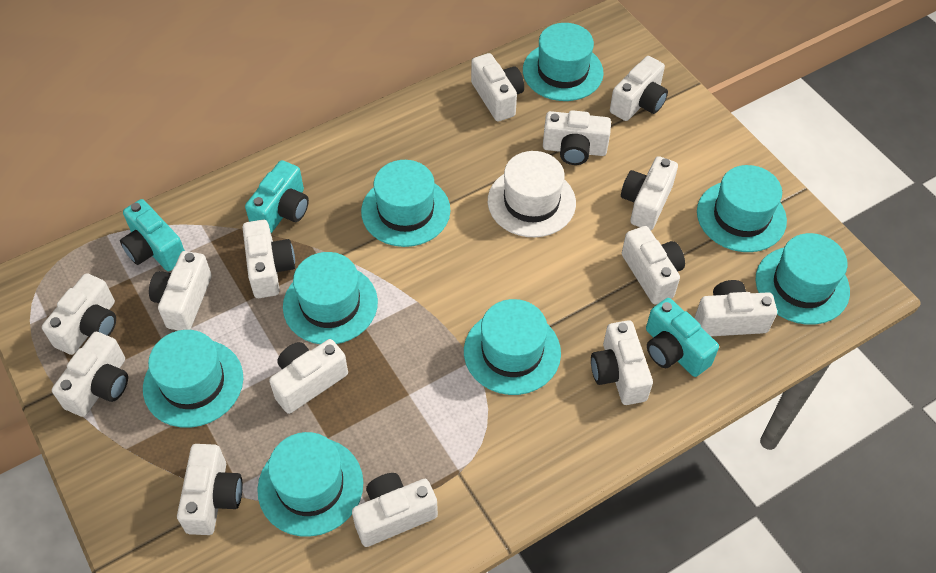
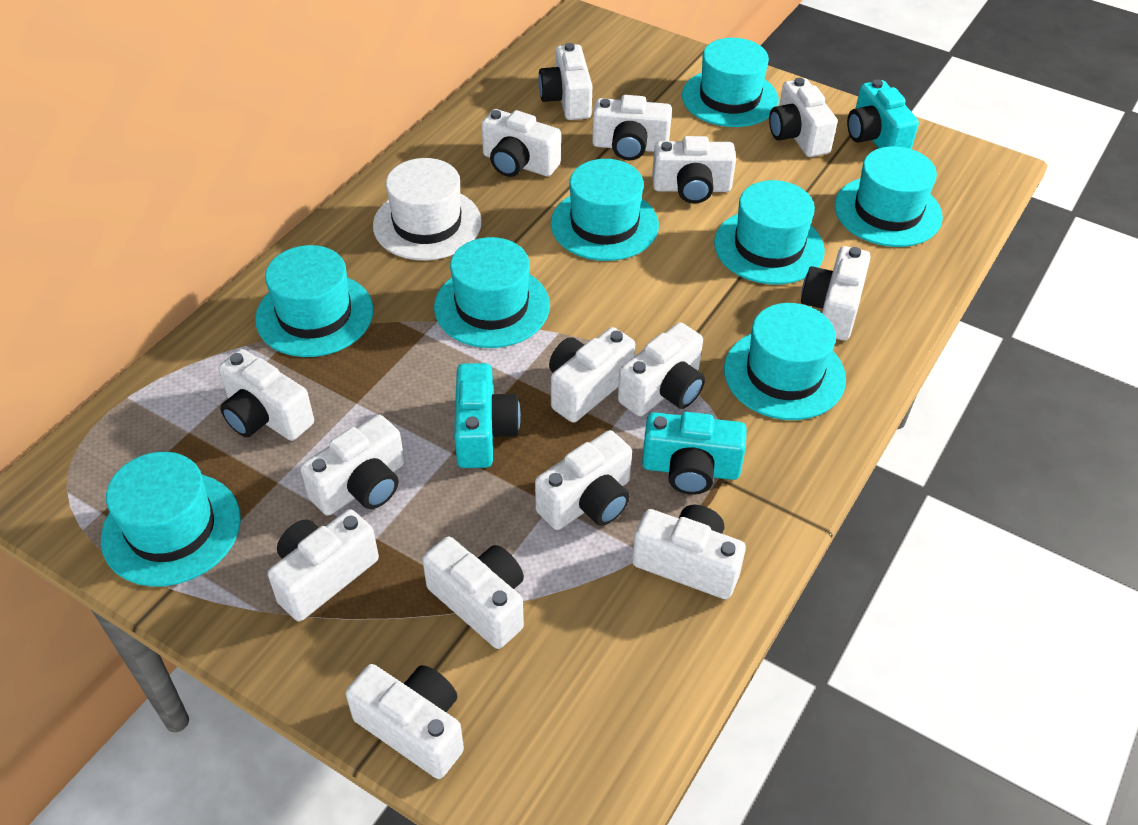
white camera: 14 -> 15

